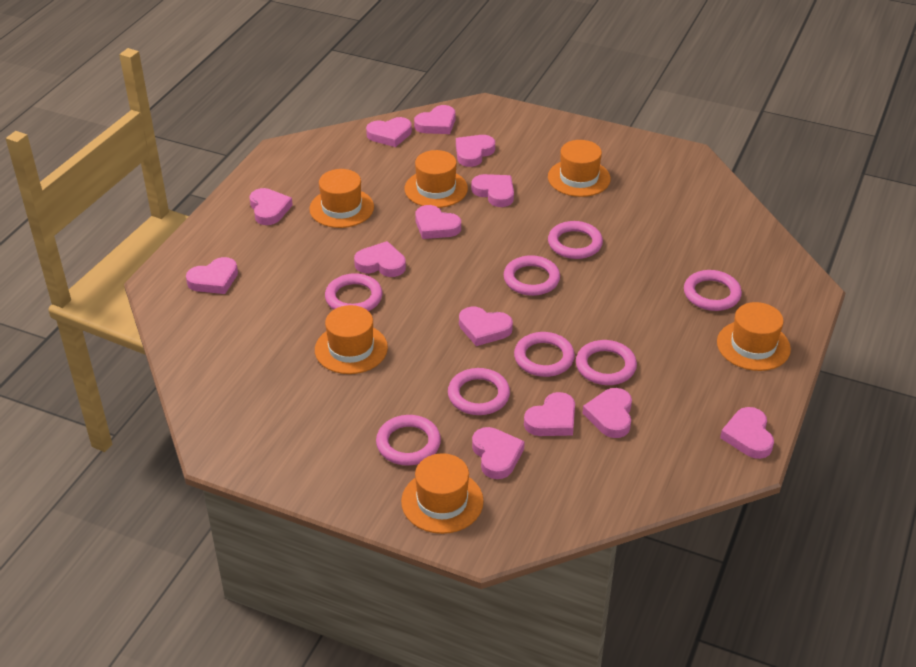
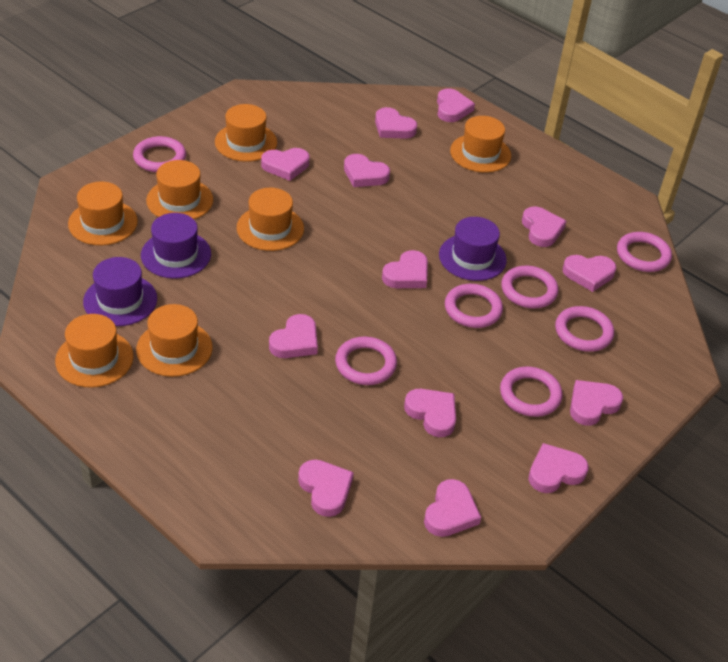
orange hat: 6 -> 7
pink ring: 8 -> 7
purple hat: 0 -> 3

